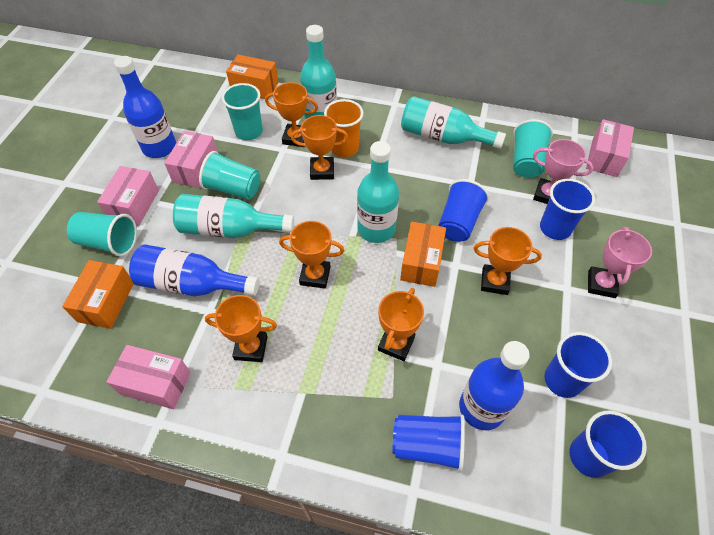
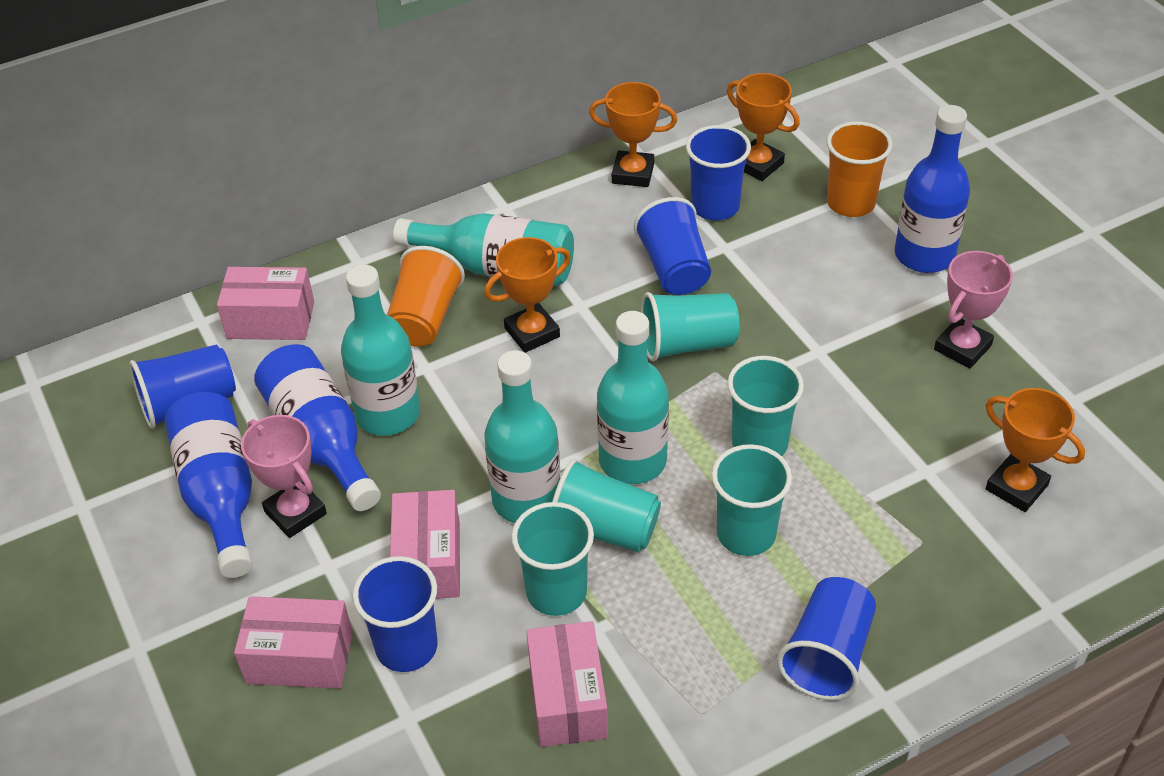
orange box: 3 -> 0
orange cup: 1 -> 2
orange trophy: 6 -> 4
turquoise cup: 4 -> 5

